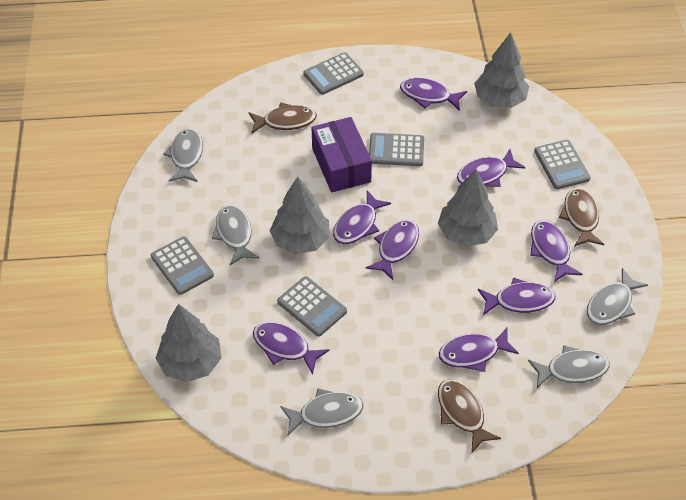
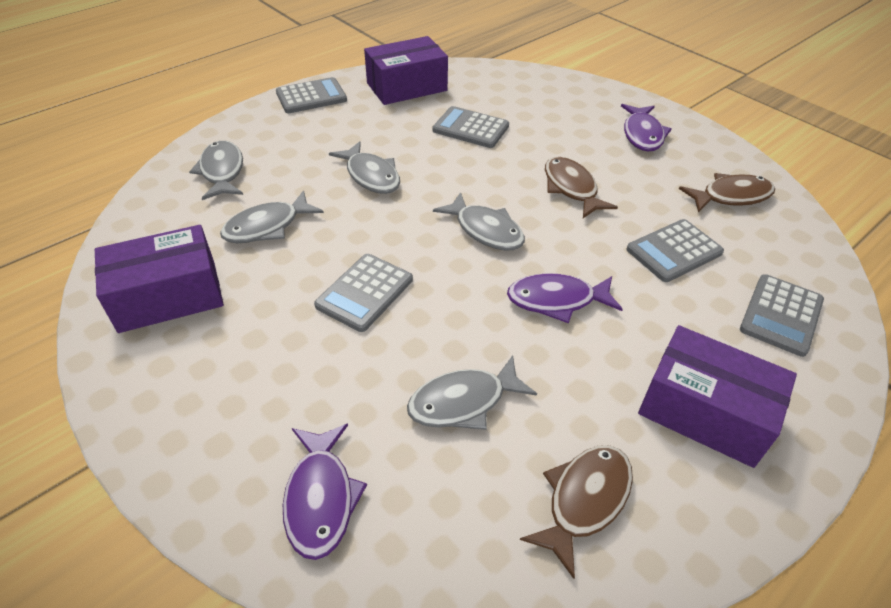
grey tree: 4 -> 0
purple box: 1 -> 3
purple fish: 8 -> 3

